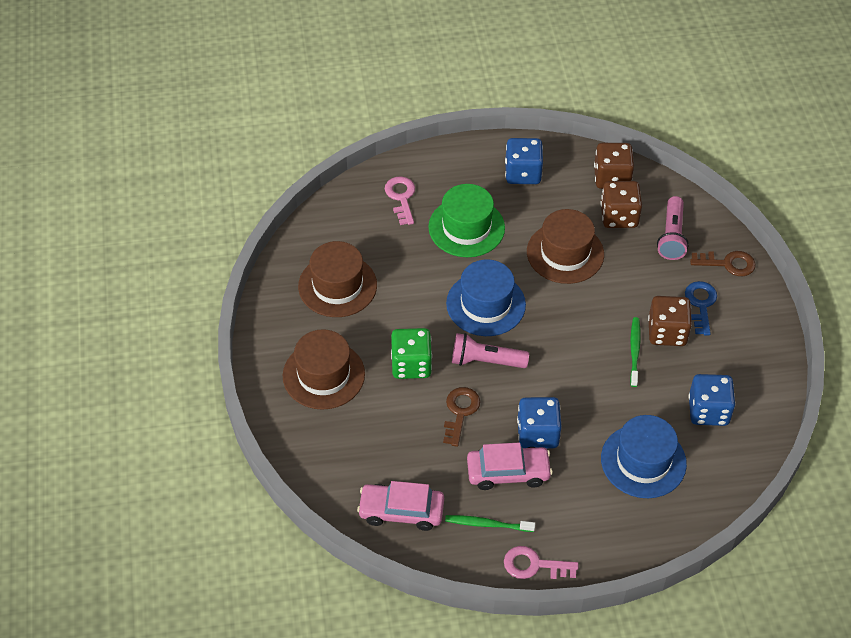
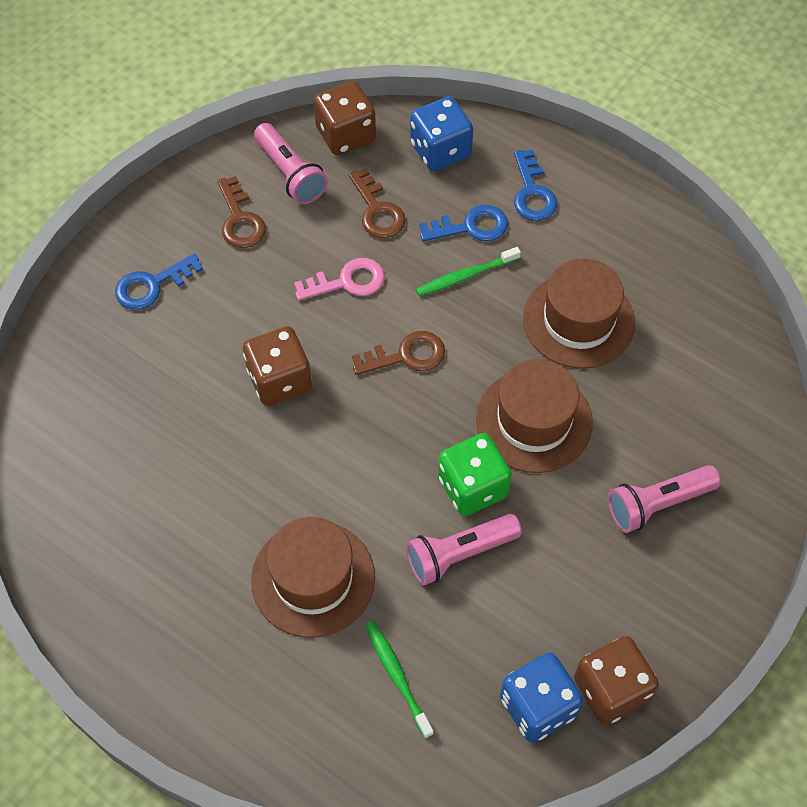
blue dice: 3 -> 2
blue hat: 2 -> 0
blue key: 1 -> 3
brown key: 2 -> 3
green hat: 1 -> 0
pink car: 2 -> 0
pink flashlight: 2 -> 3
pink key: 2 -> 1

